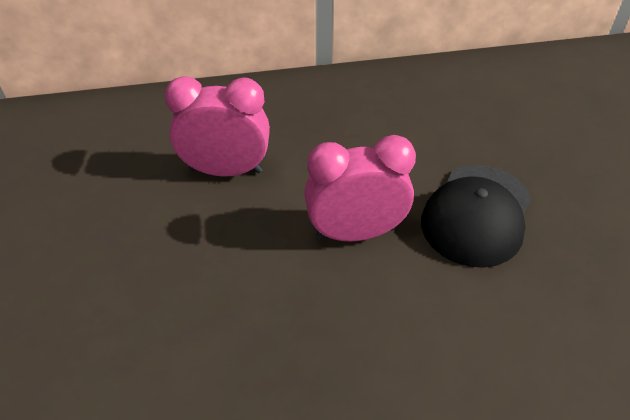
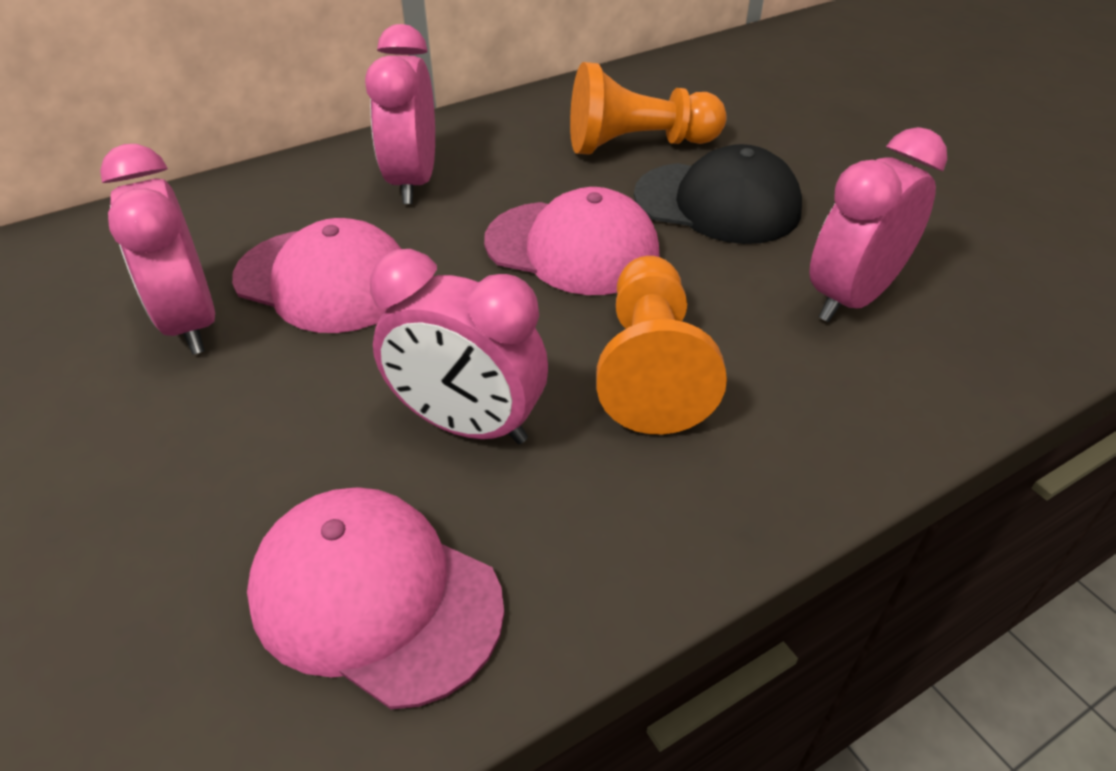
orange pawn: 0 -> 2
pink cap: 0 -> 3
pink clock: 2 -> 4

